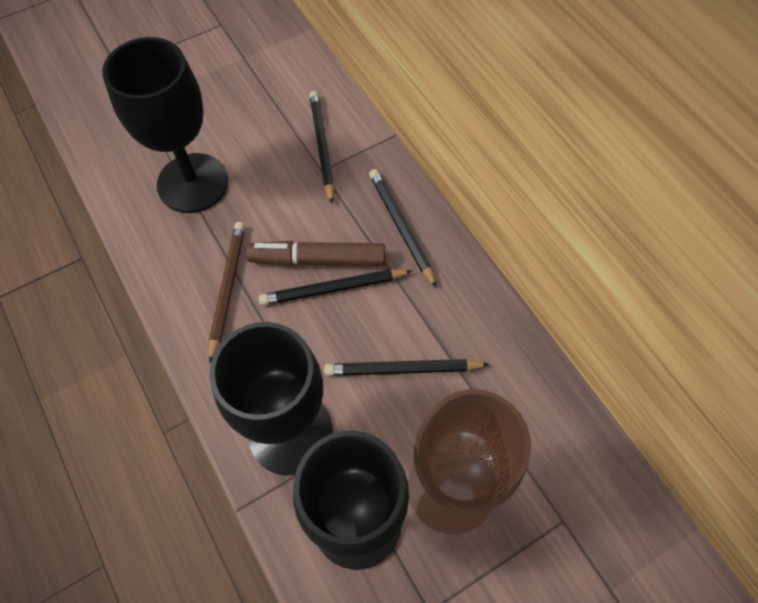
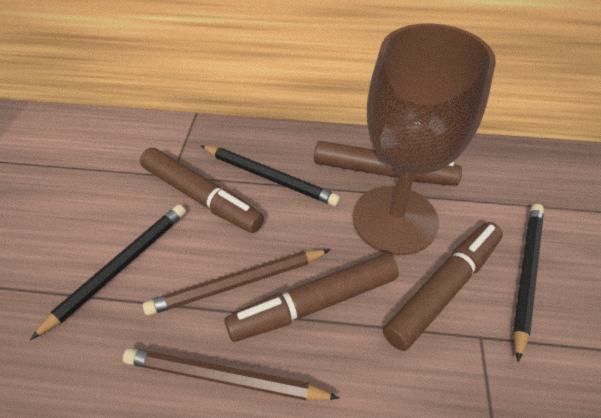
black goblet: 3 -> 0
black pencil: 4 -> 3
brown marker: 1 -> 4
brown pencil: 1 -> 2

